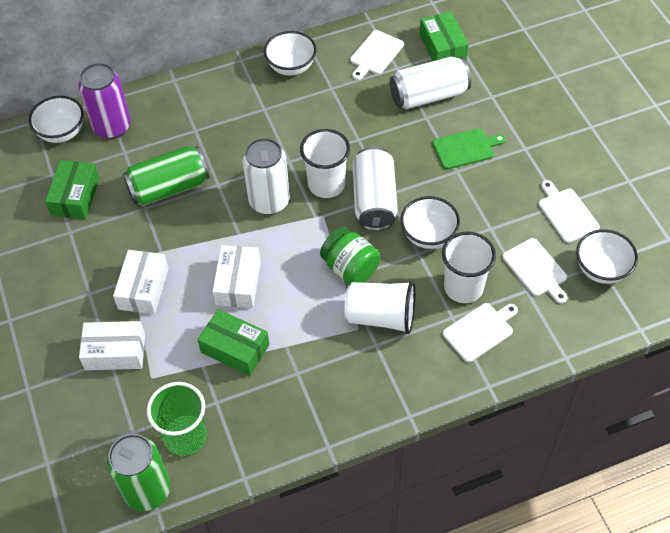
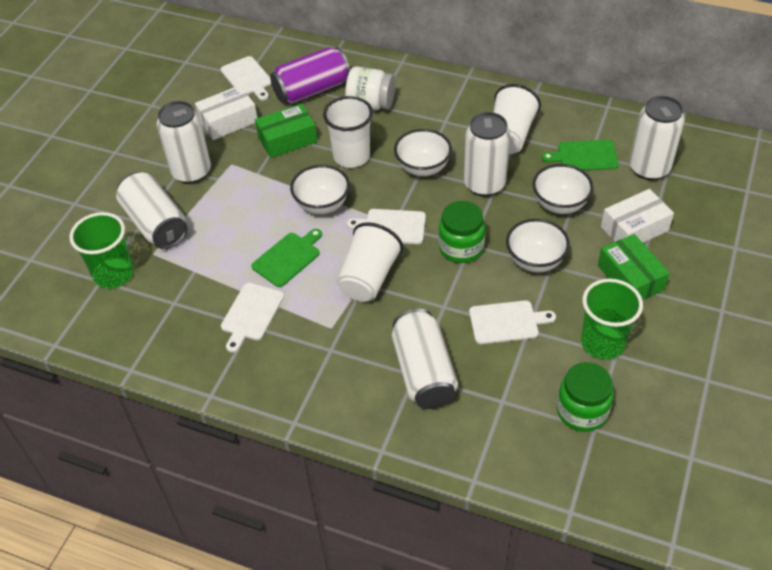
green box: 3 -> 2
green can: 2 -> 0
green cup: 1 -> 2
green cutting board: 1 -> 2
green jar: 1 -> 2
white box: 3 -> 2
white can: 3 -> 5
white jar: 0 -> 1

